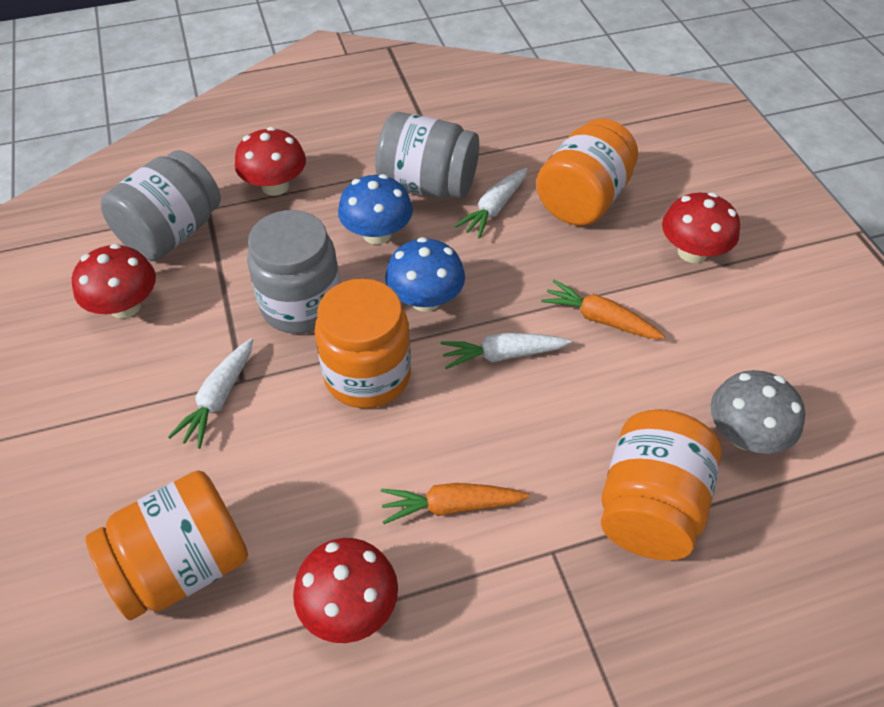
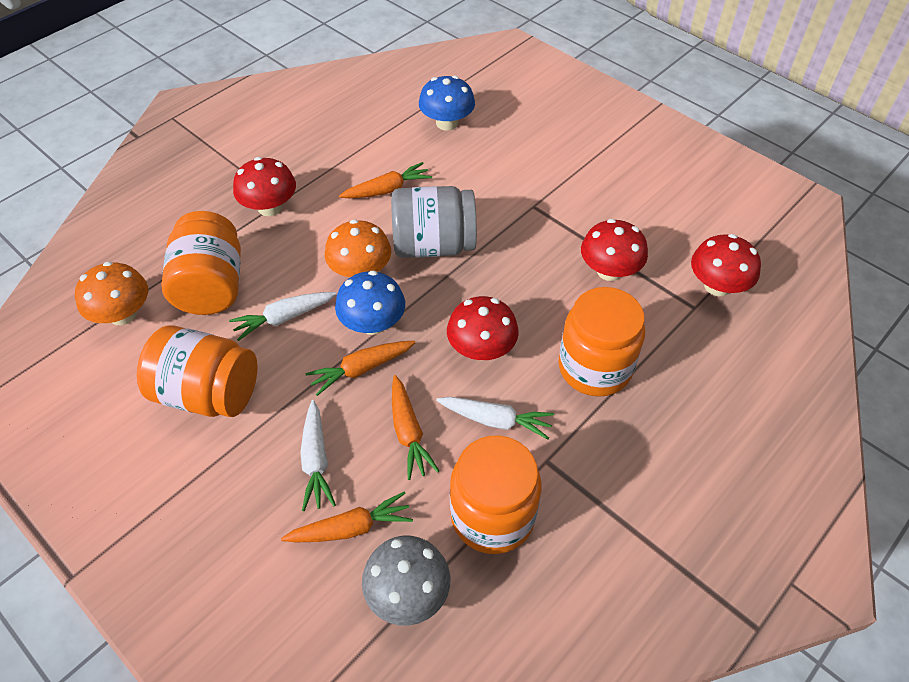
grey jar: 3 -> 1
orange carrot: 2 -> 4
orange mushroom: 0 -> 2

